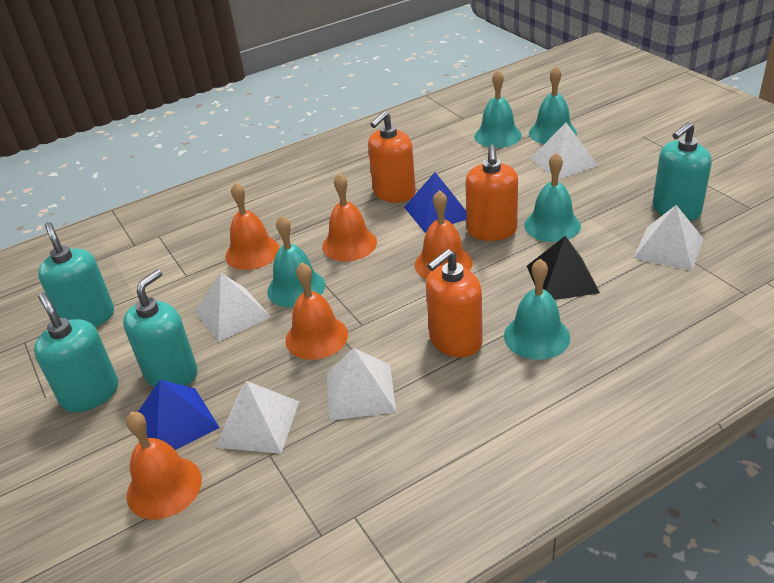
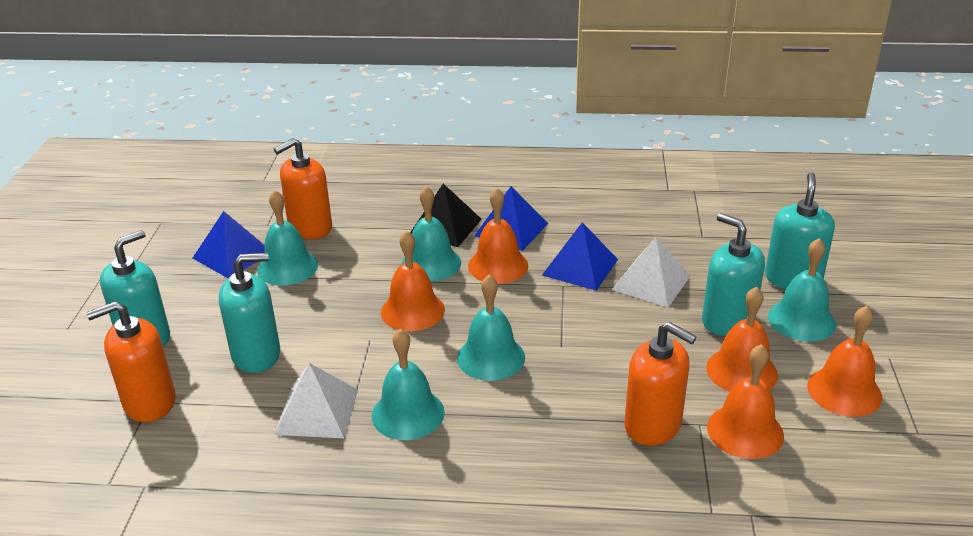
blue pyramid: 2 -> 3
white pyramid: 5 -> 2

